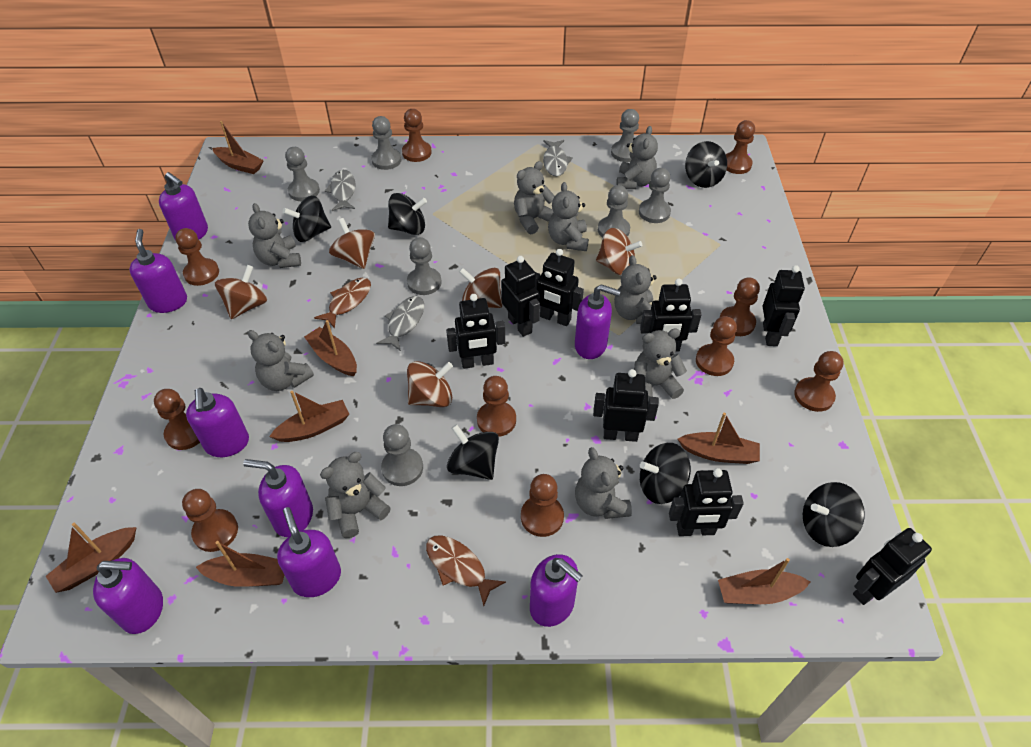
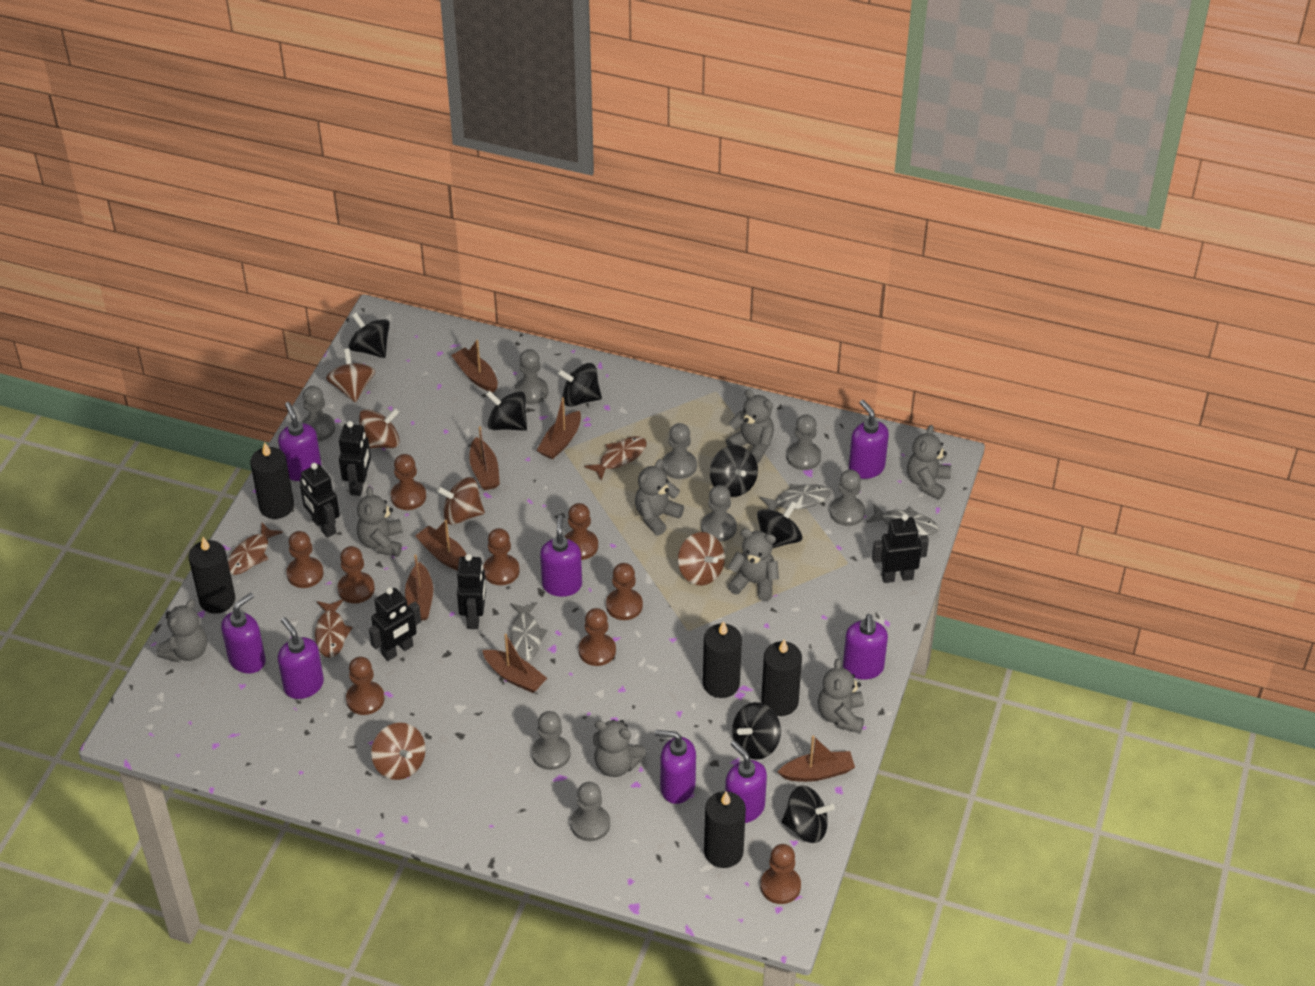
black candle: 0 -> 5
black robot: 8 -> 5
black spinning top: 6 -> 7
brown fish: 2 -> 3
brown pawn: 10 -> 9
grey pawn: 7 -> 8
grey teddy bear: 9 -> 8

